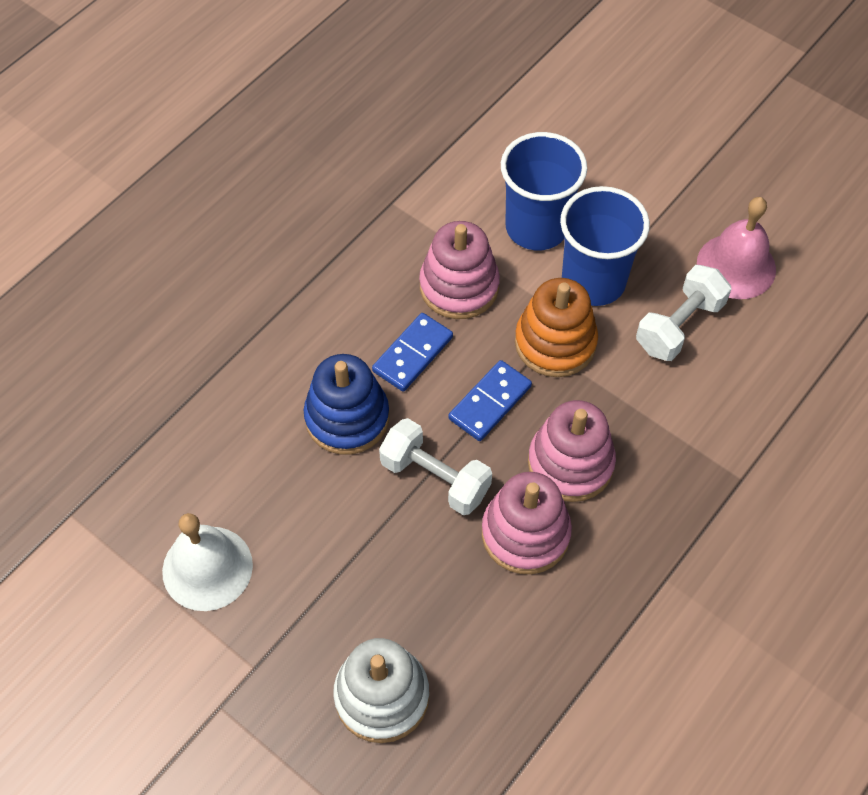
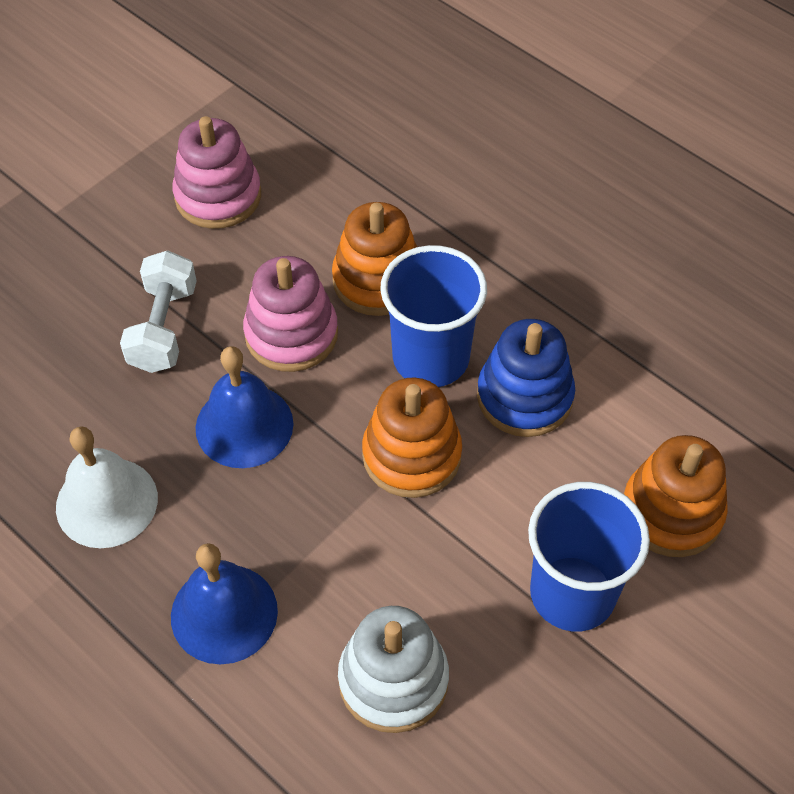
blue bell: 0 -> 2
blue domino: 2 -> 0
orange stacking toy: 1 -> 3
pink bell: 1 -> 0
pink stacking toy: 3 -> 2
white dumbbell: 2 -> 1

